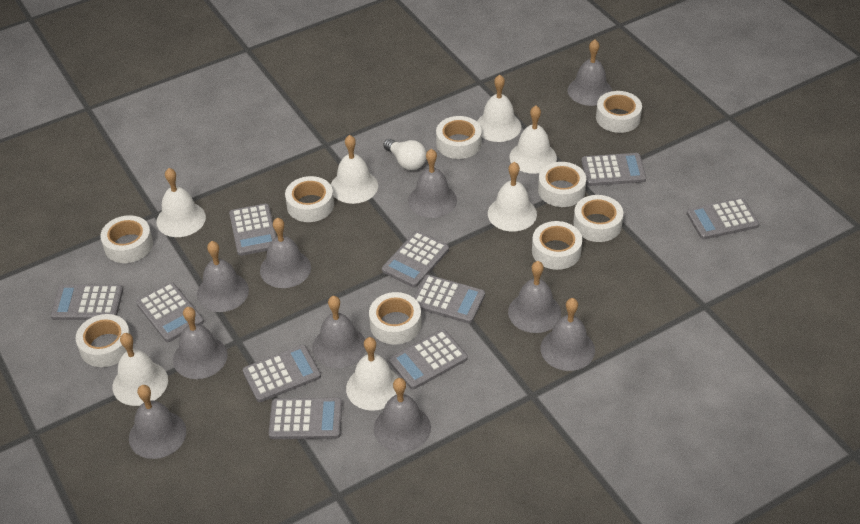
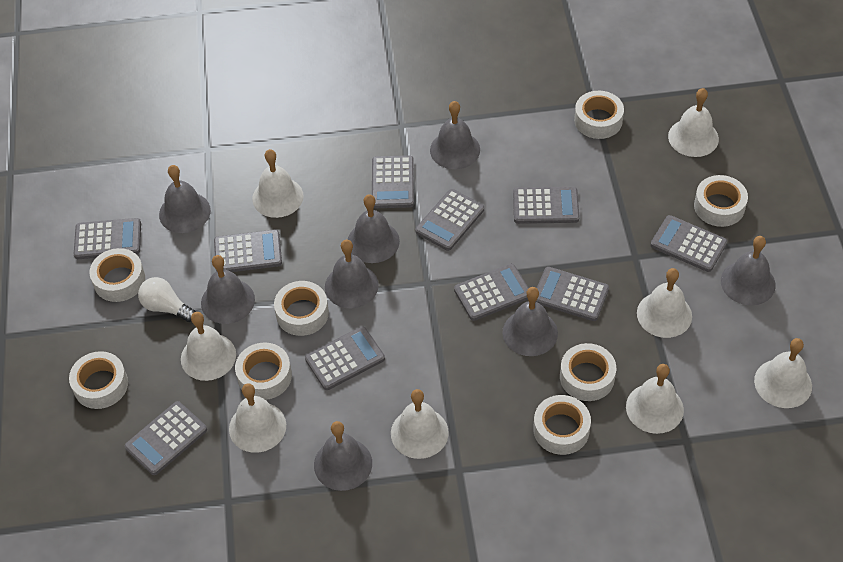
grey bell: 10 -> 8
white bell: 7 -> 8
white tape: 9 -> 8

